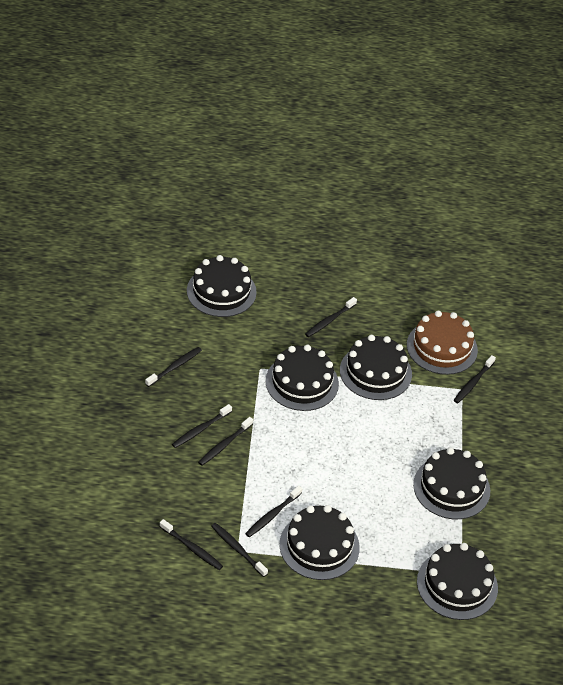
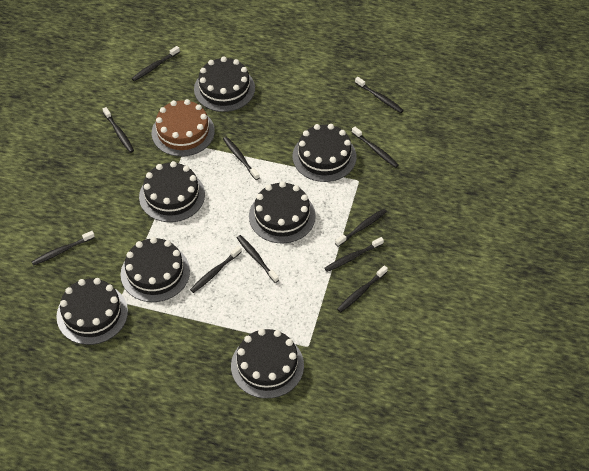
black cake: 6 -> 7
black toothbrush: 8 -> 11

